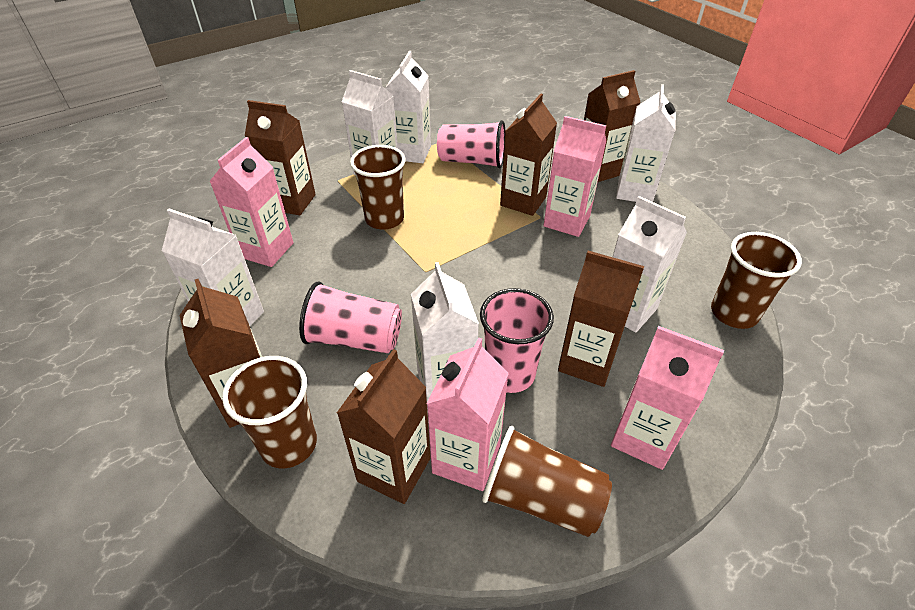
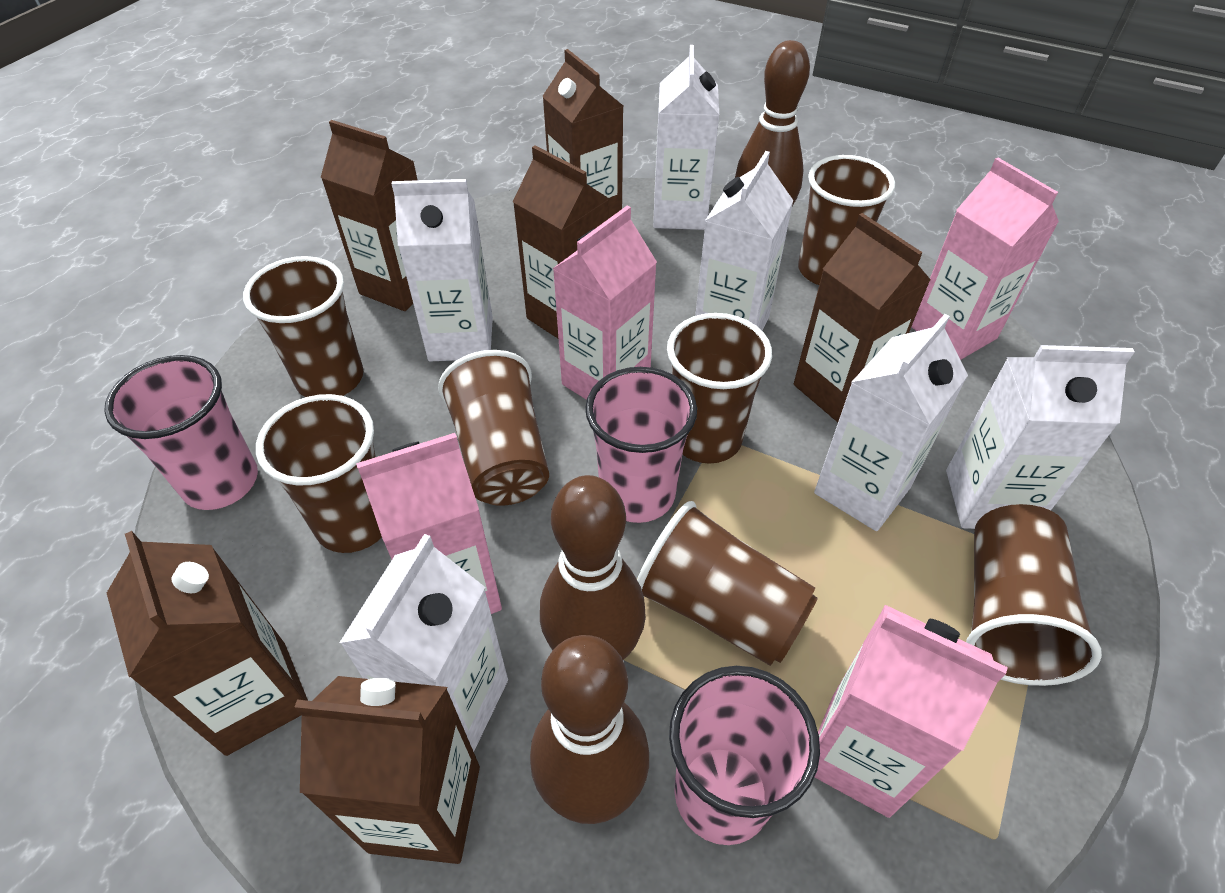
brown bowling pin: 0 -> 3
brown cup: 4 -> 7

